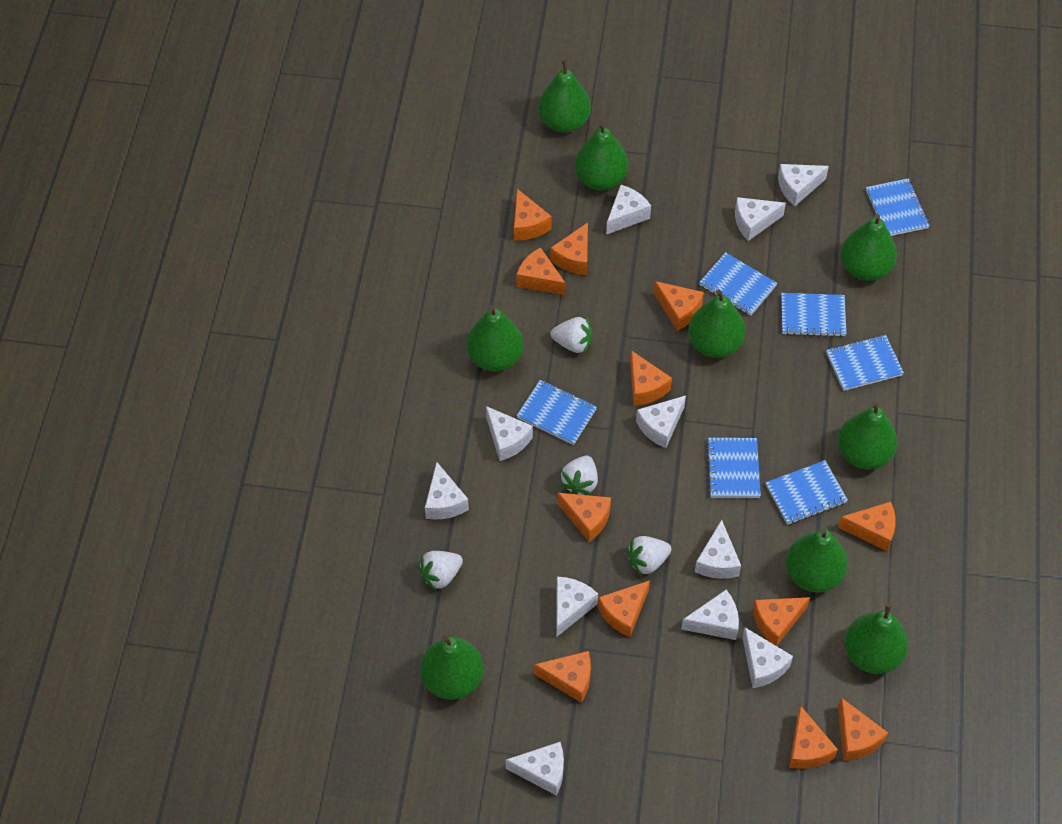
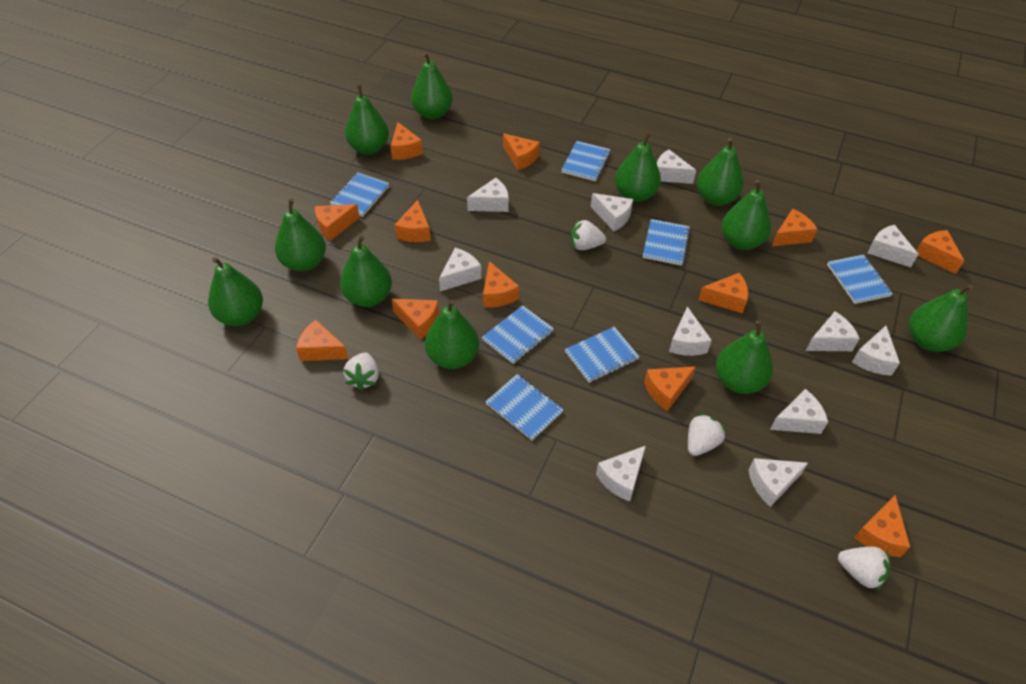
green pear: 9 -> 11

